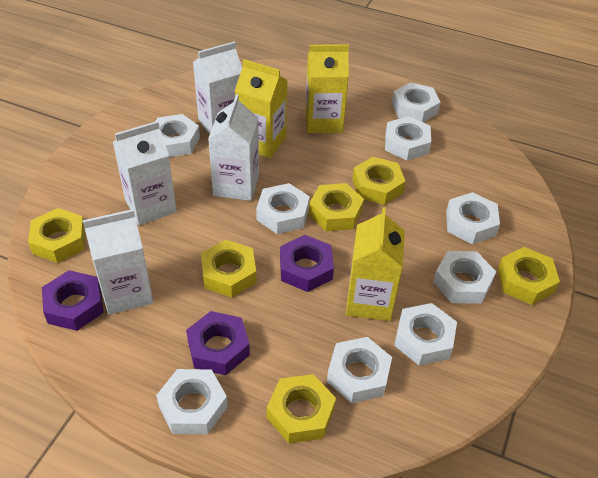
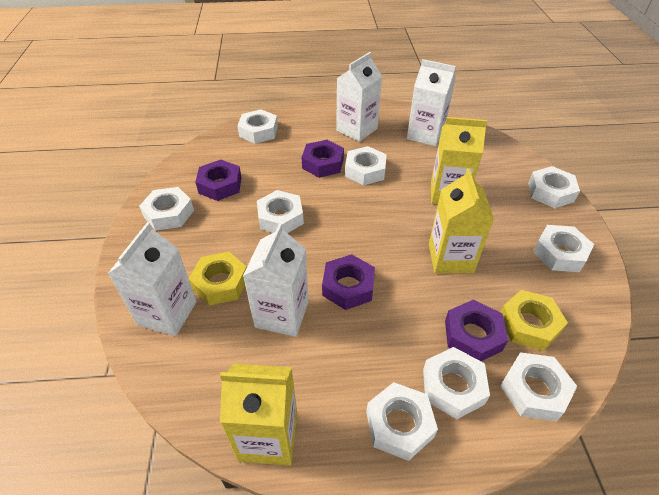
purple nut: 3 -> 4
yellow nut: 6 -> 2

